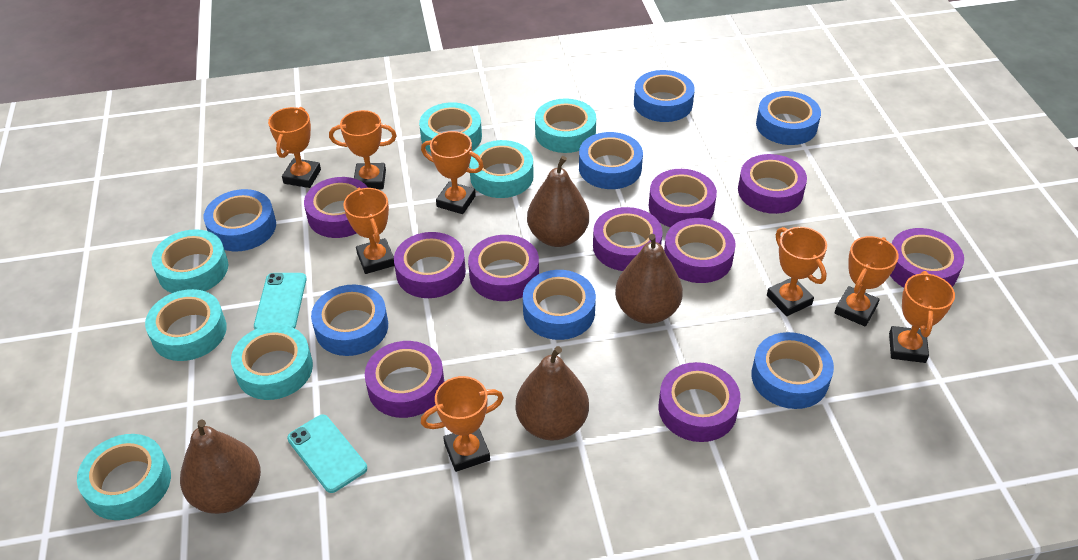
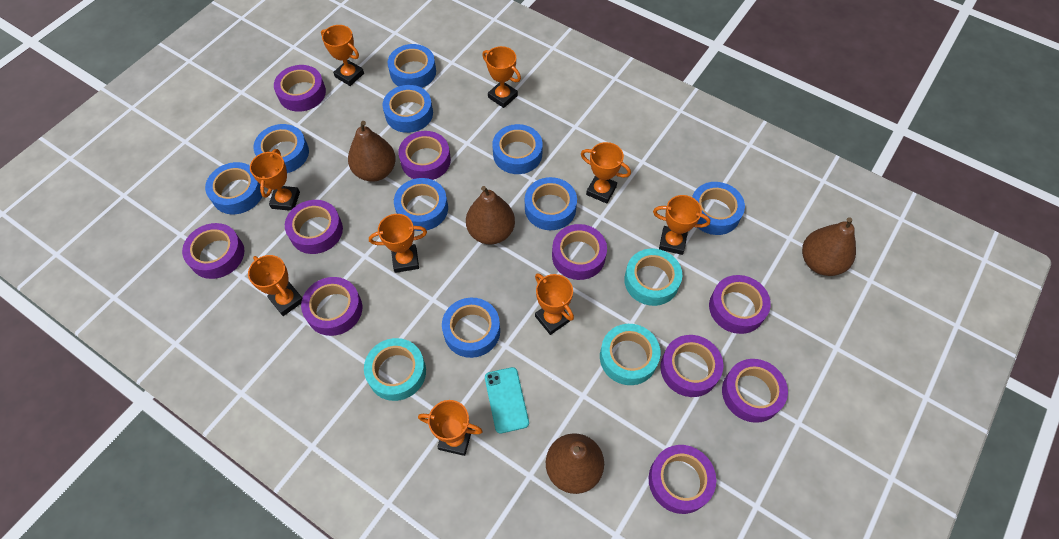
blue tape: 7 -> 9
orange trophy: 8 -> 9
turquoise phone: 2 -> 1
turquoise tape: 7 -> 3

